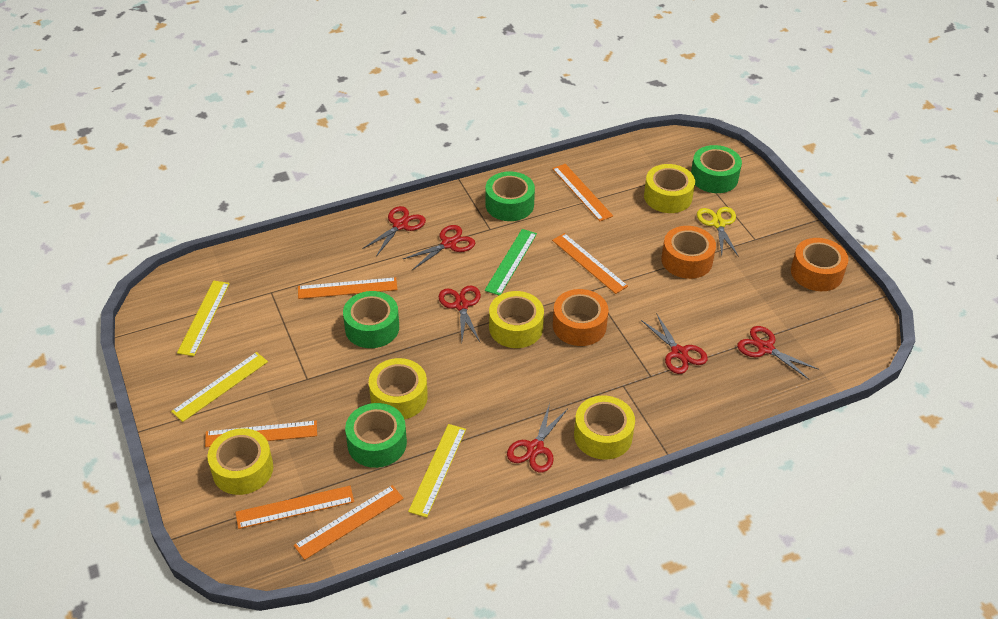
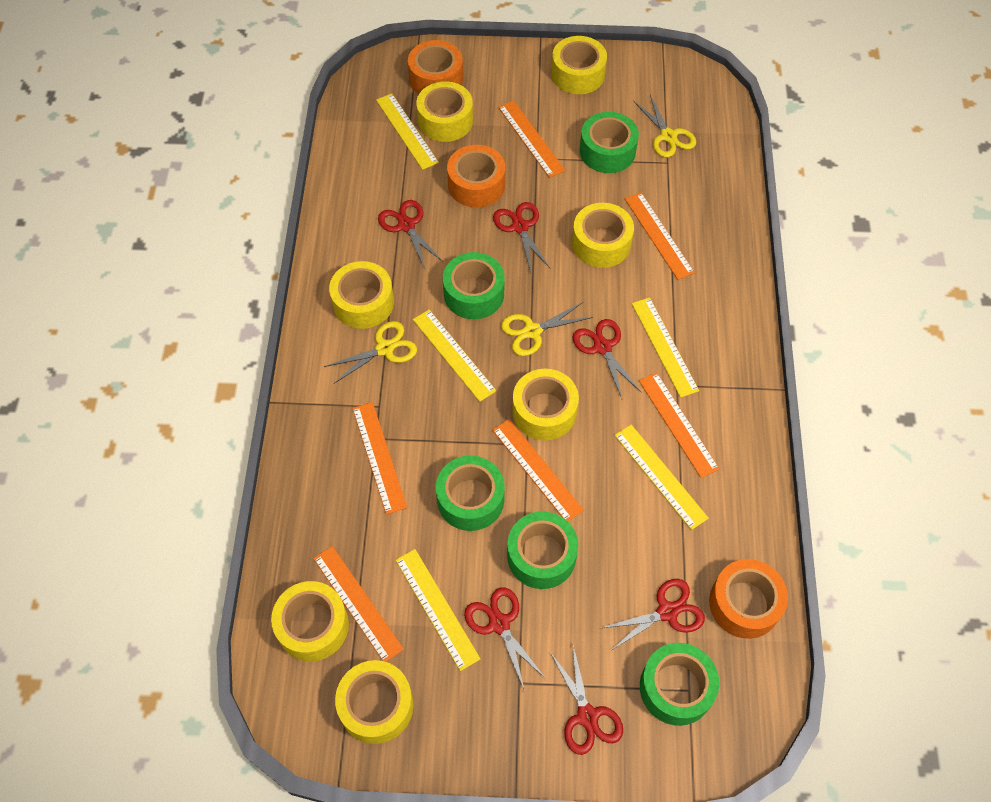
green ruler: 1 -> 0
green tape: 4 -> 5
yellow ruler: 3 -> 5
yellow scissors: 1 -> 3
yellow tape: 5 -> 7

